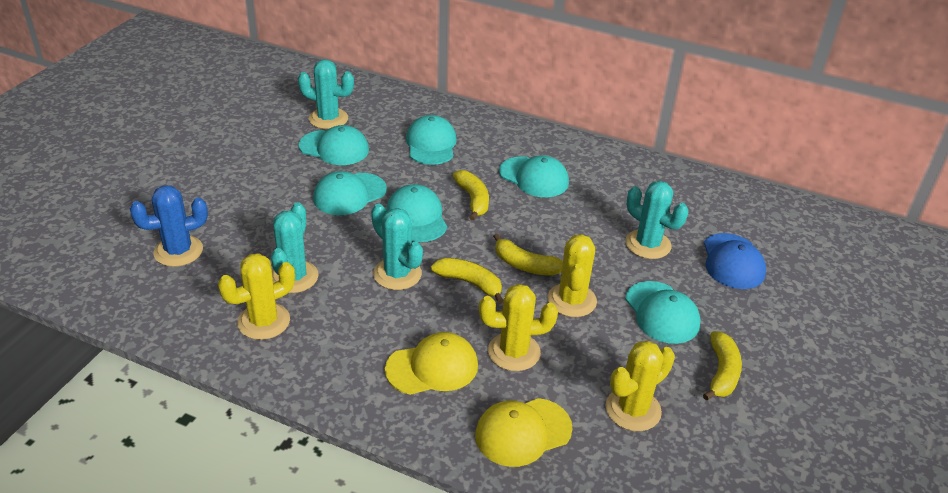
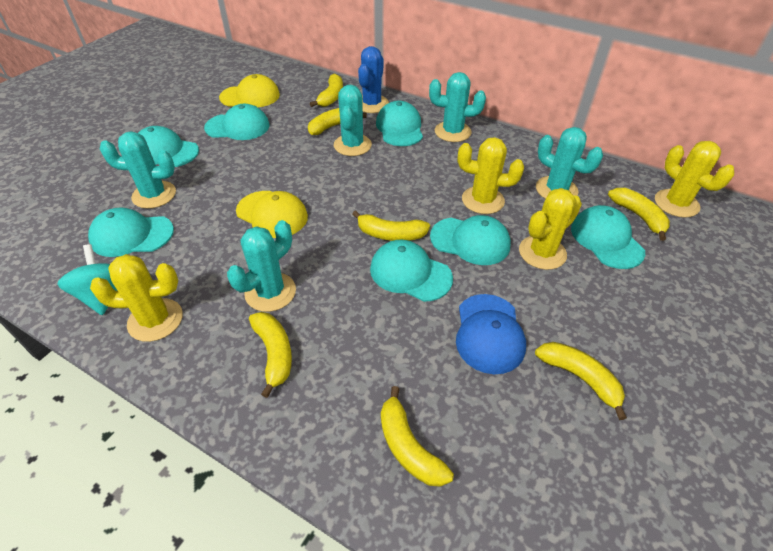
turquoise cactus: 4 -> 5
turquoise cap: 6 -> 7
turquoise spinning top: 0 -> 1
yellow banana: 4 -> 7

